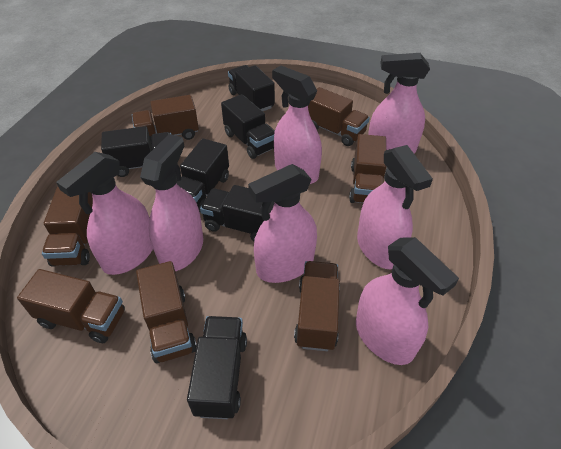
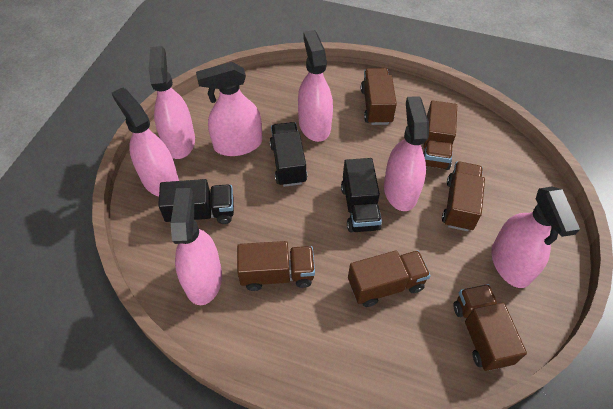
black truck: 6 -> 3
brown truck: 7 -> 6

